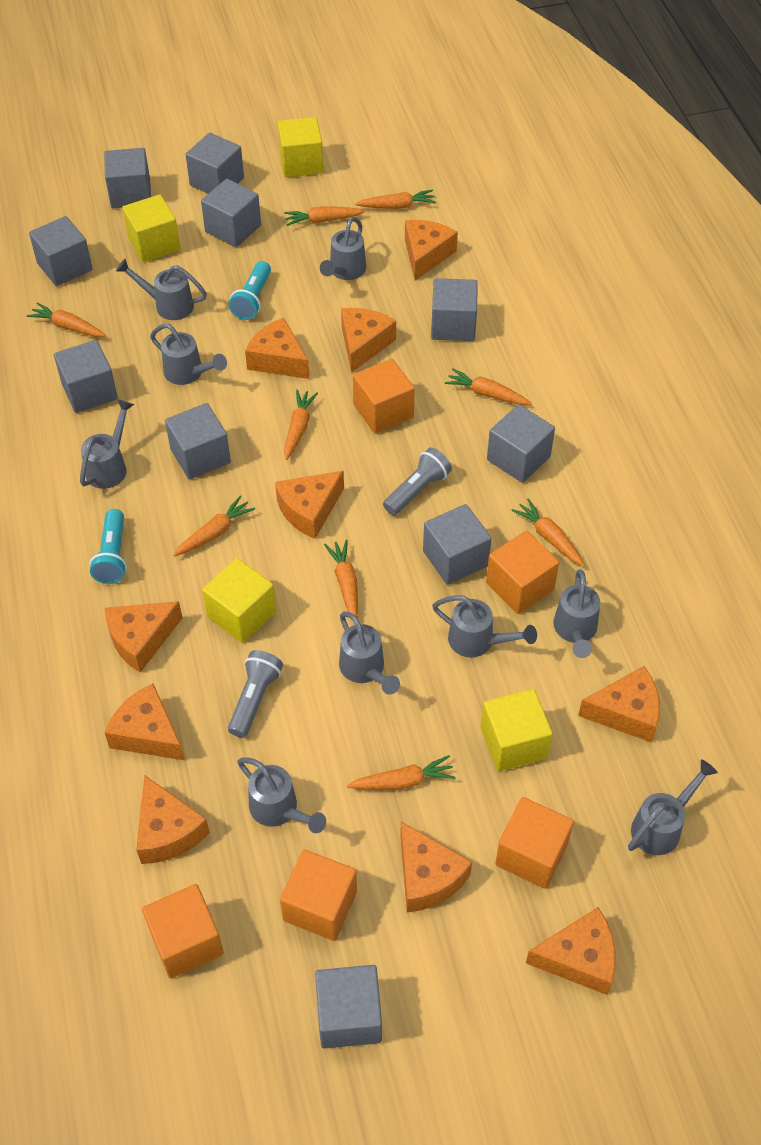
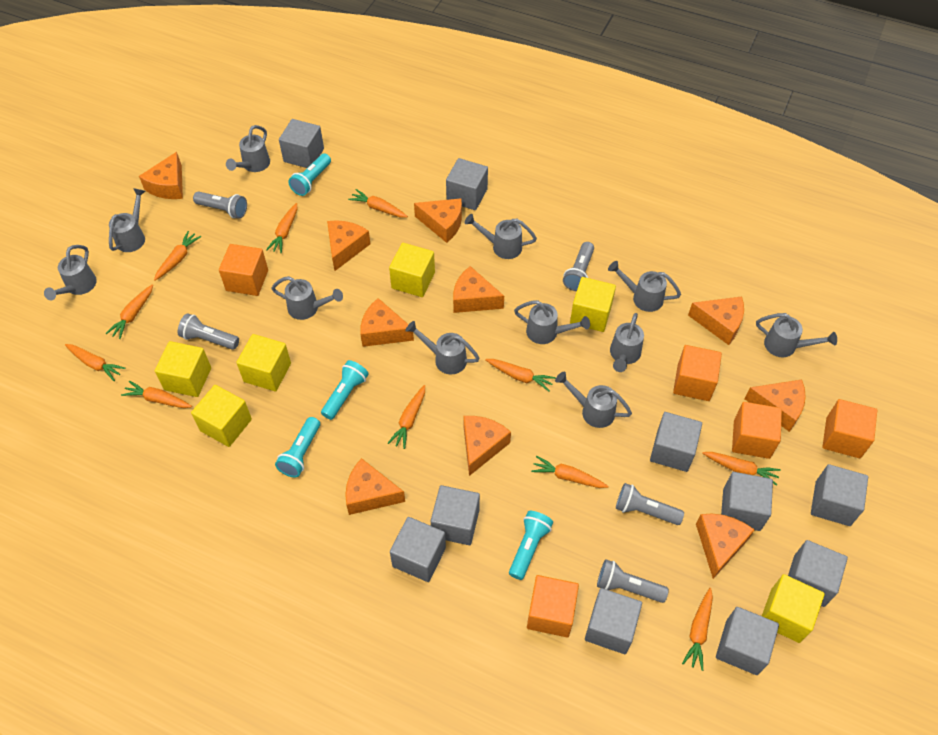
grey flashlight: 2 -> 5
grey watering can: 9 -> 11
orange carrot: 9 -> 11
turquoise flashlight: 2 -> 4
yellow cube: 4 -> 6

